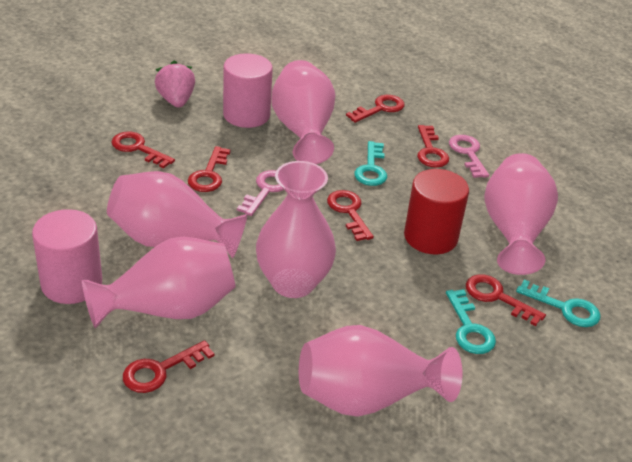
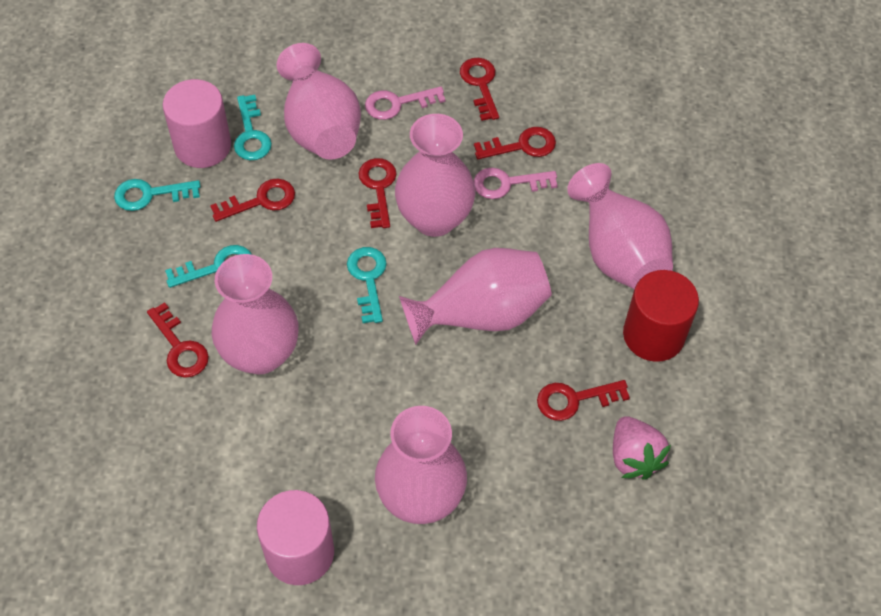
red key: 7 -> 6
turquoise key: 3 -> 4

